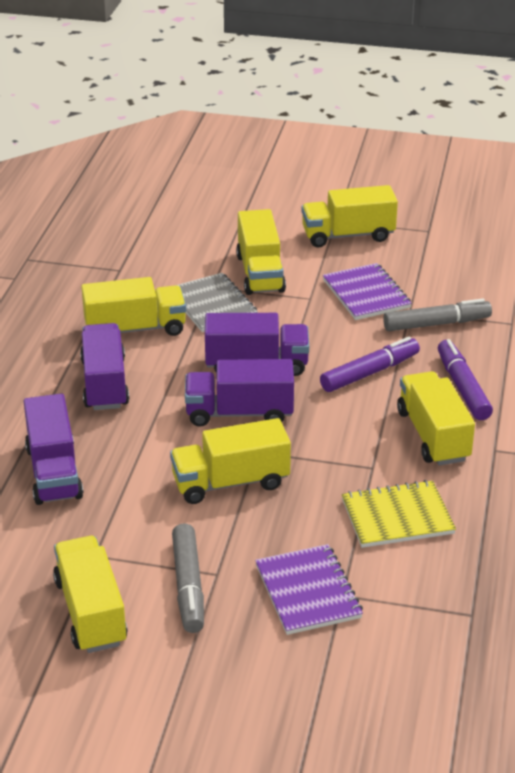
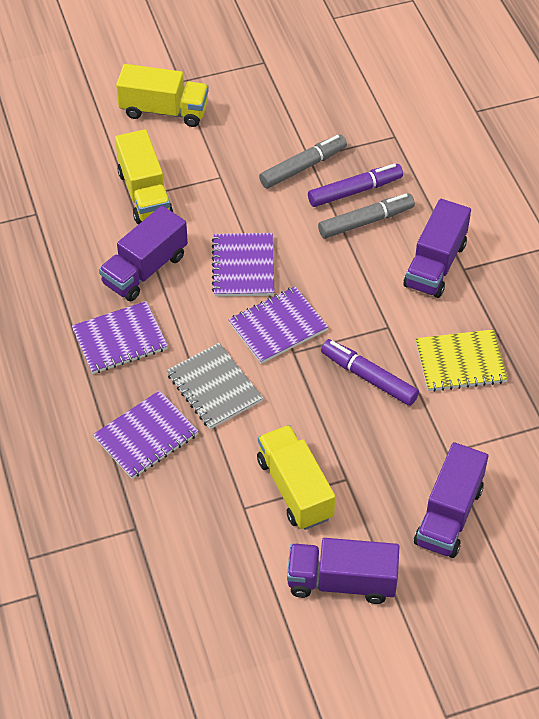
purple notebook: 2 -> 4
yellow truck: 6 -> 3

